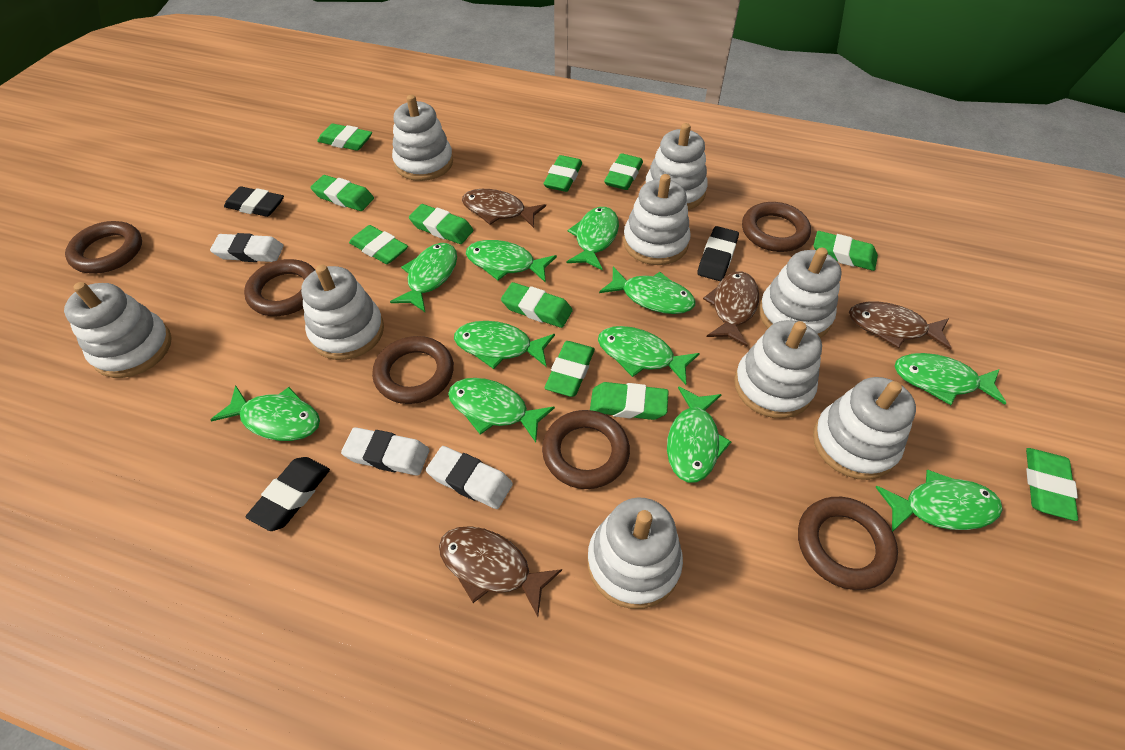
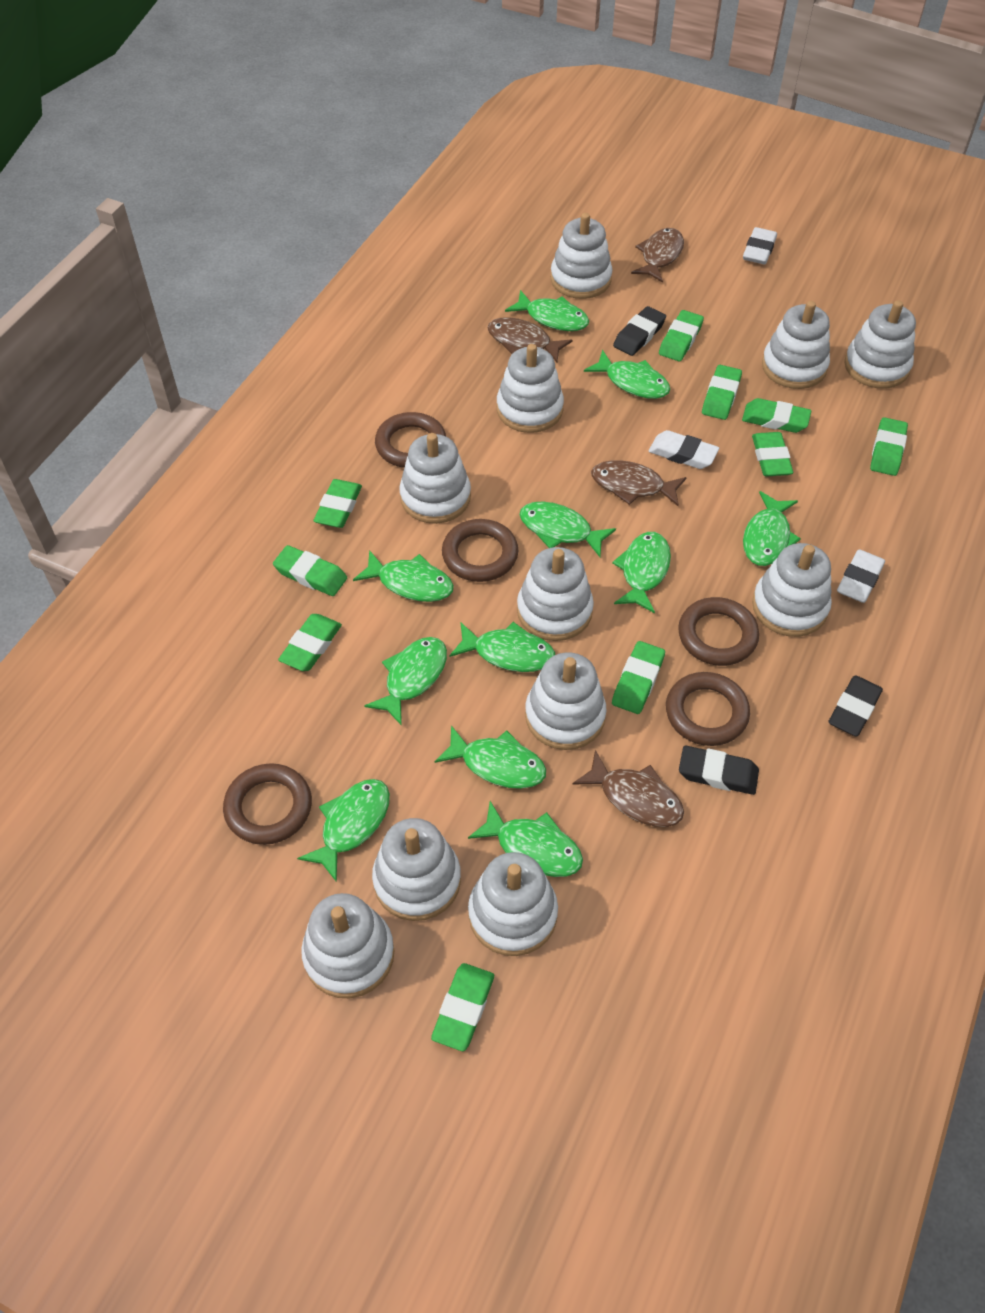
brown ring: 6 -> 5
green eraser: 11 -> 10
white stacking toy: 9 -> 11

